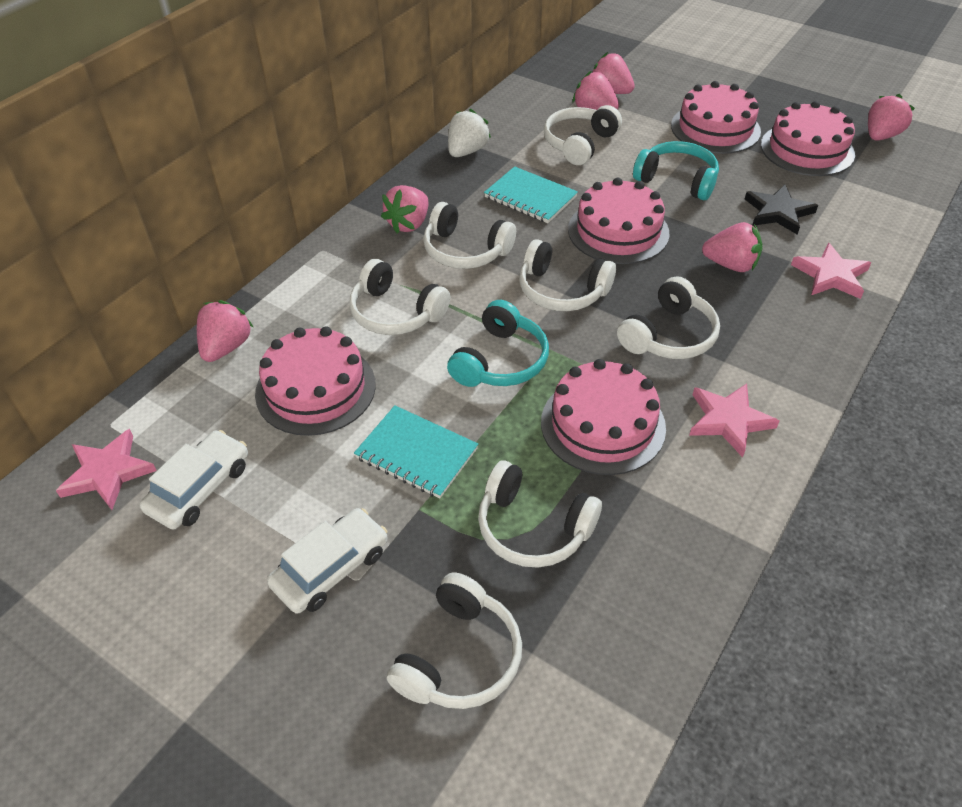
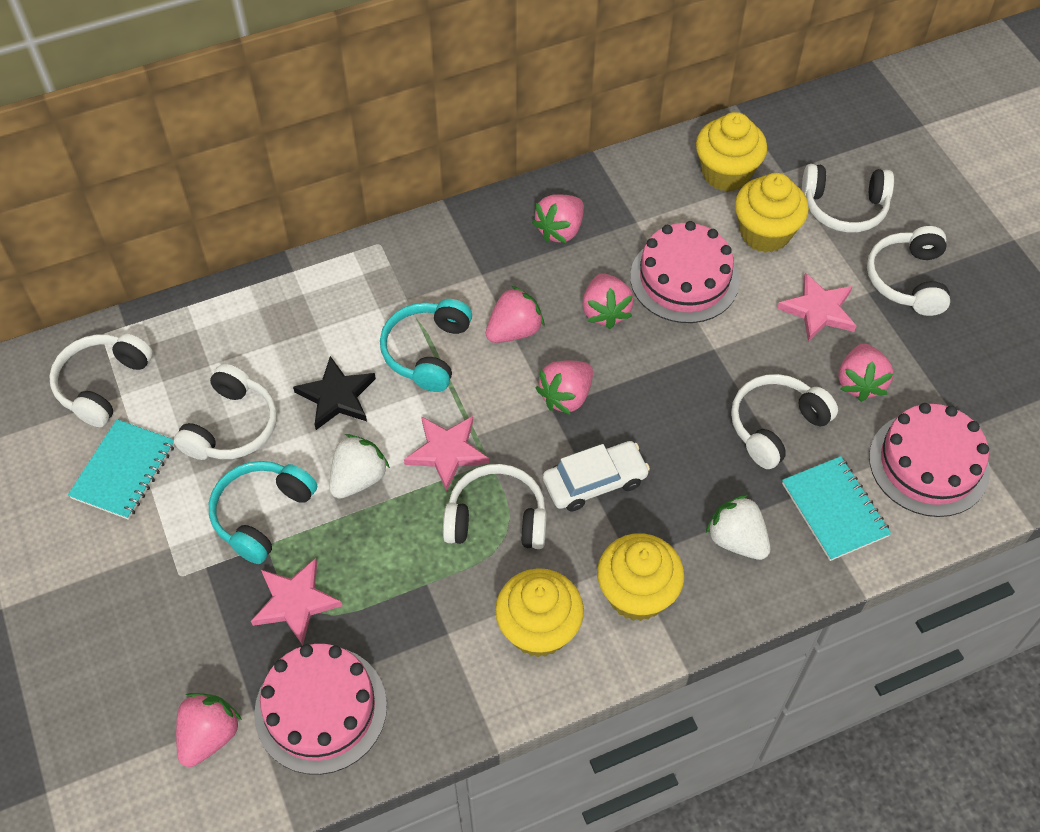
pink cake: 5 -> 3
white car: 2 -> 1
white headphones: 7 -> 6
white strawberry: 1 -> 2
yellow cupcake: 0 -> 4

